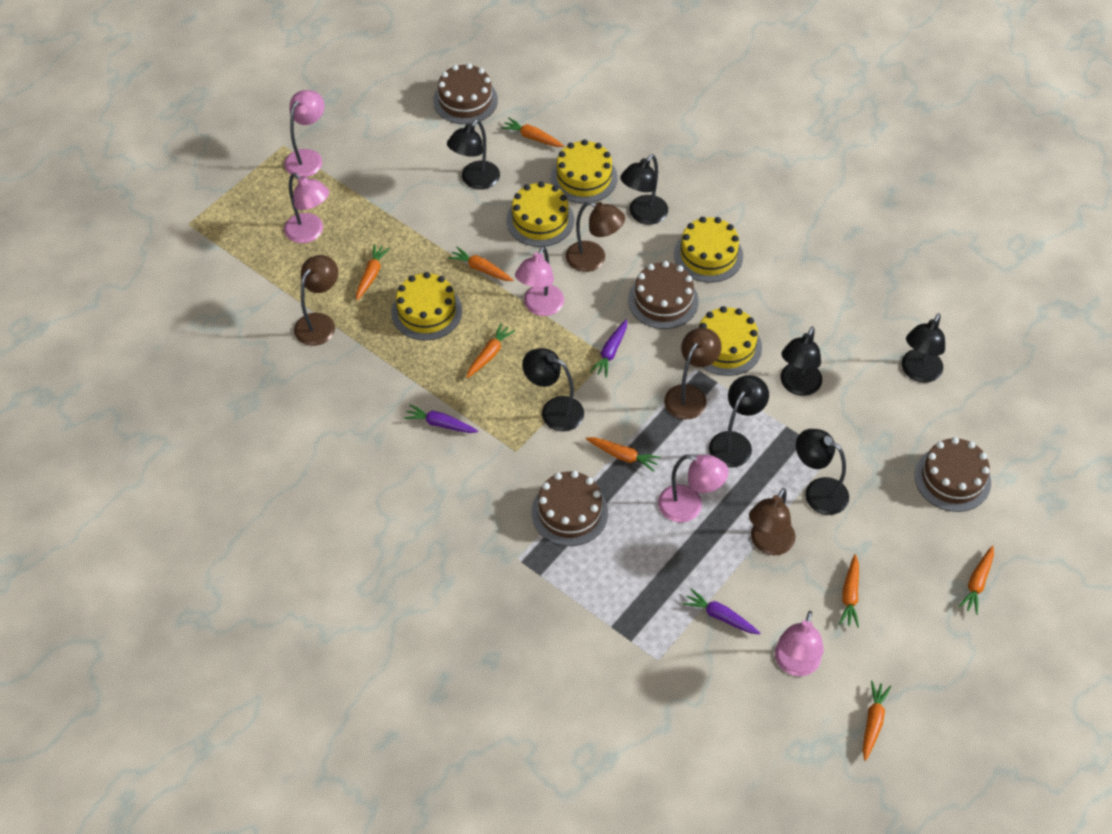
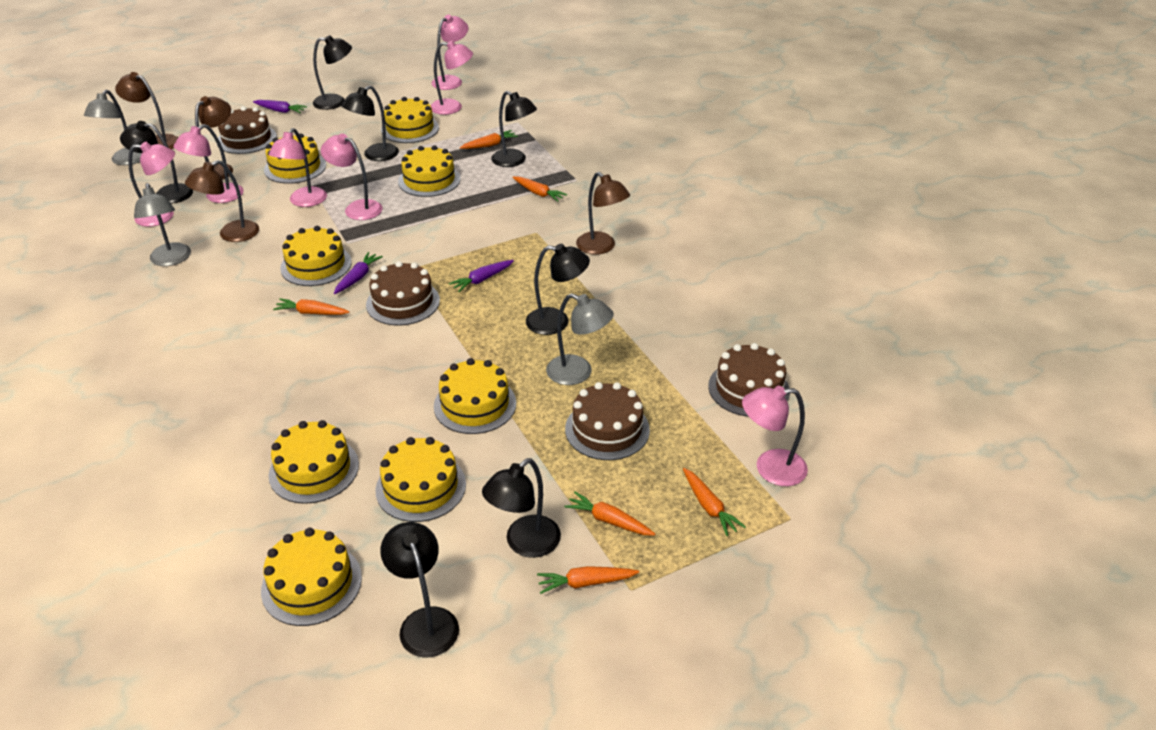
grey lamp: 0 -> 3
orange carrot: 8 -> 6
pink lamp: 5 -> 7
yellow cake: 5 -> 8

